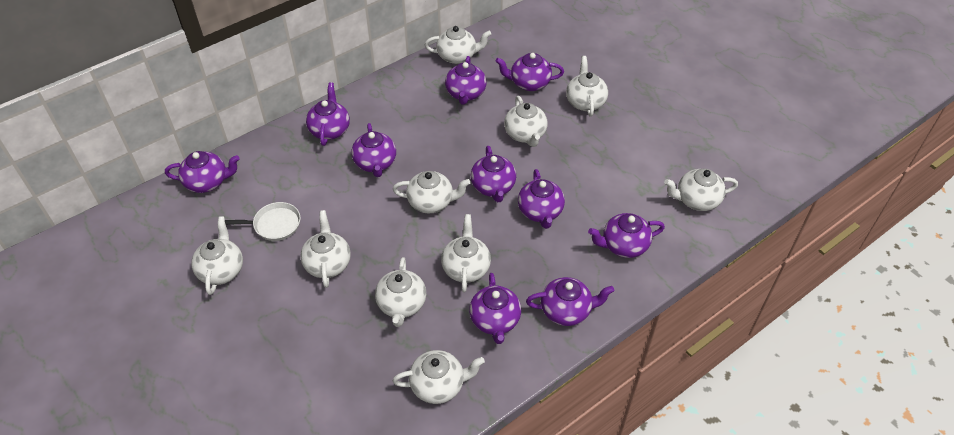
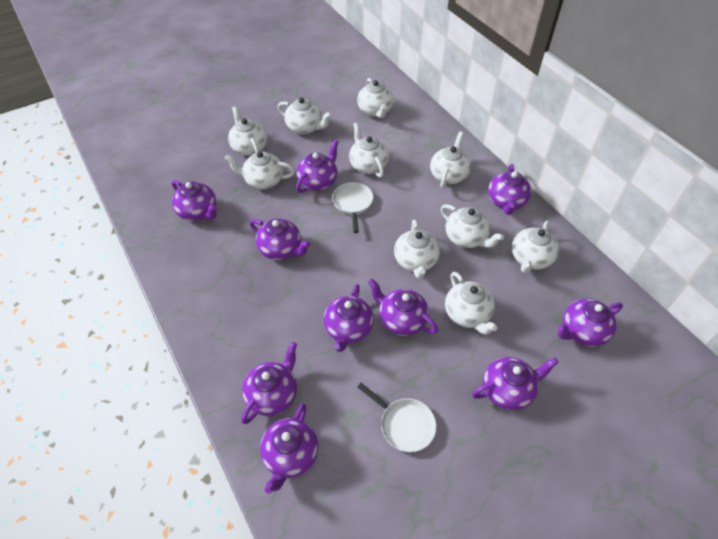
white pan: 1 -> 2

